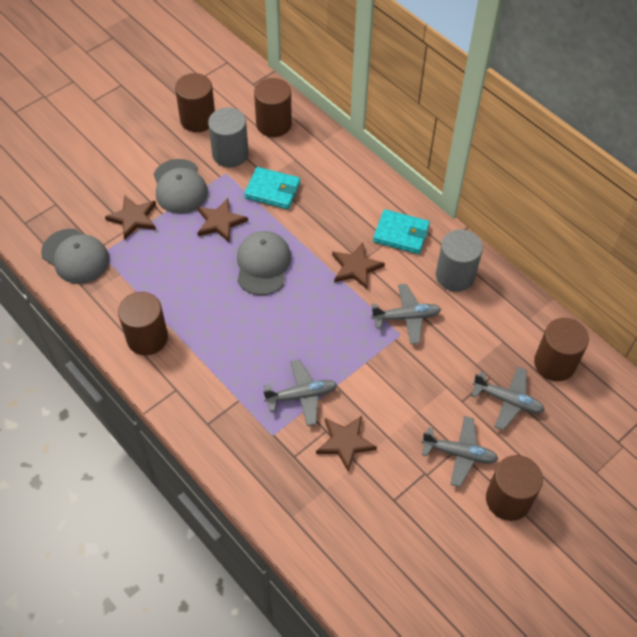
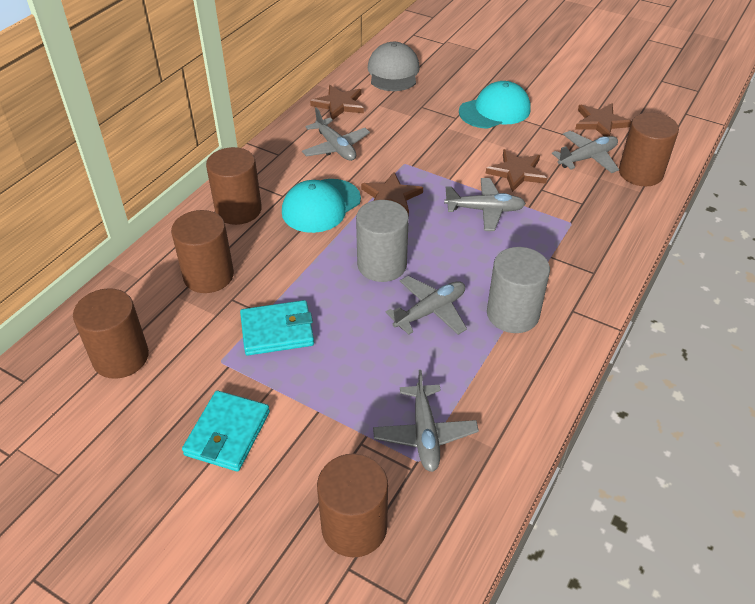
grey cap: 3 -> 1
grey plane: 4 -> 5
turquoise cap: 0 -> 2

